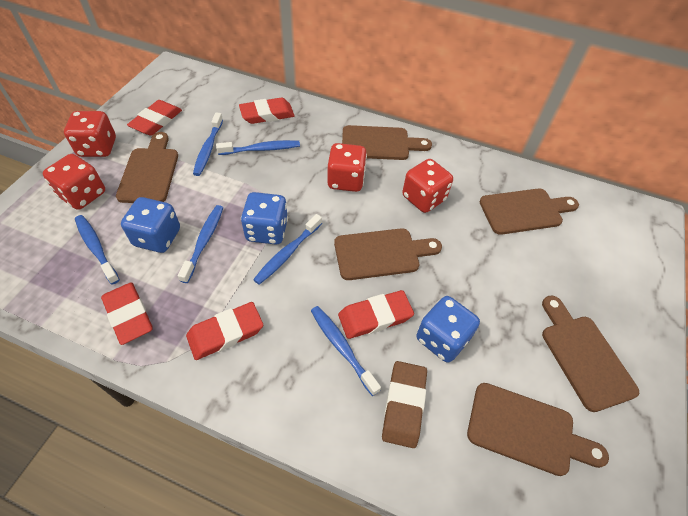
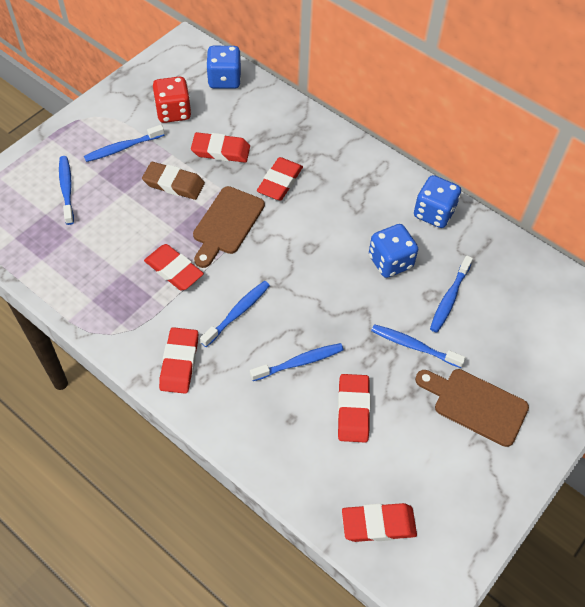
brown cutting board: 6 -> 2
red dice: 4 -> 1
red eraser: 5 -> 6

